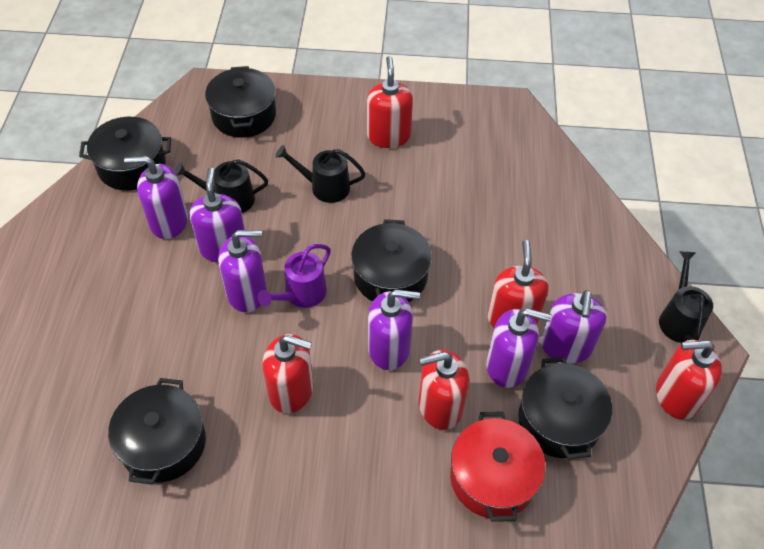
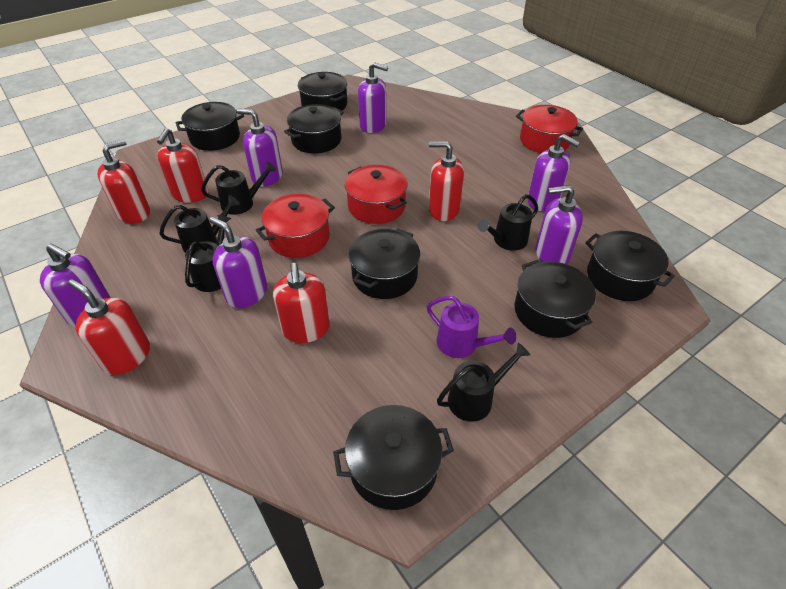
black pot: 5 -> 7
black watering can: 3 -> 5
red pot: 1 -> 3

